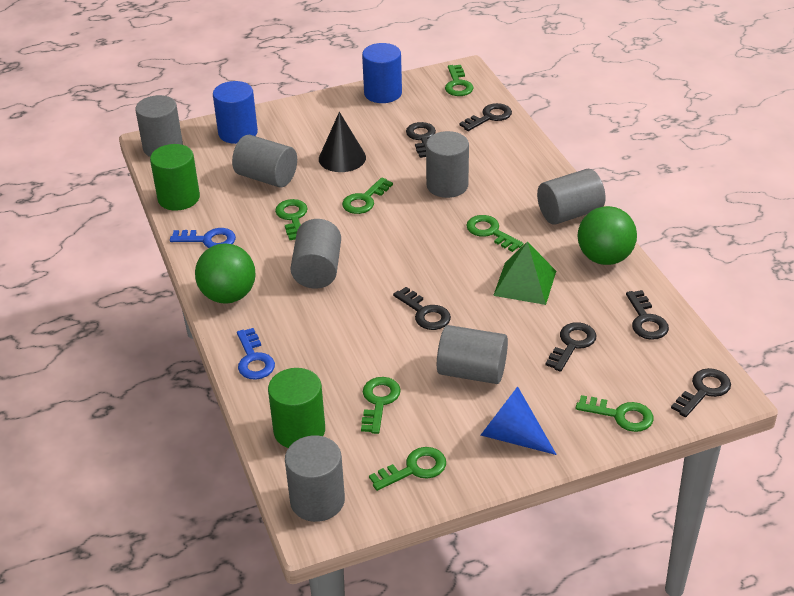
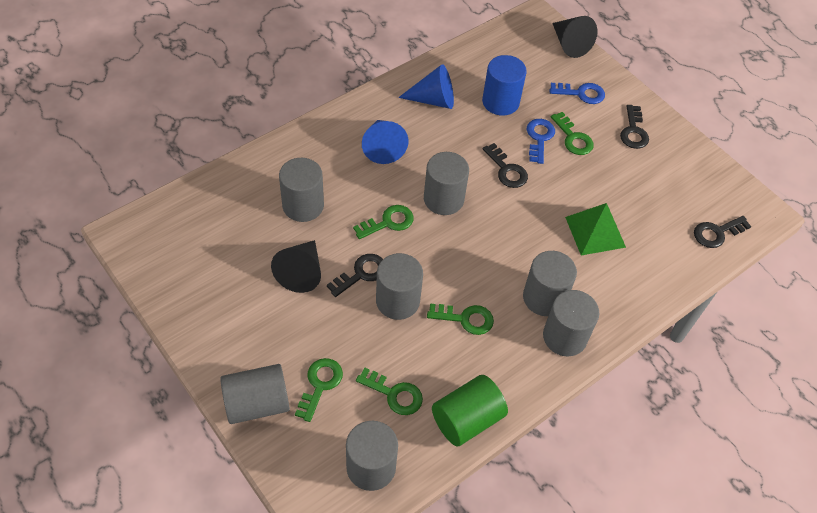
black cone: 1 -> 2
black key: 6 -> 4
blue cone: 1 -> 2
blue cylinder: 2 -> 1
green ball: 2 -> 0
green cylinder: 2 -> 1
green key: 7 -> 5

